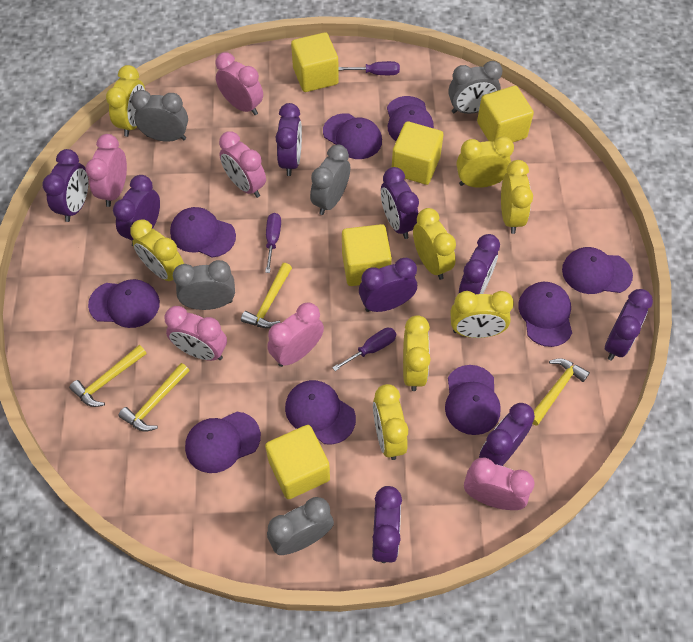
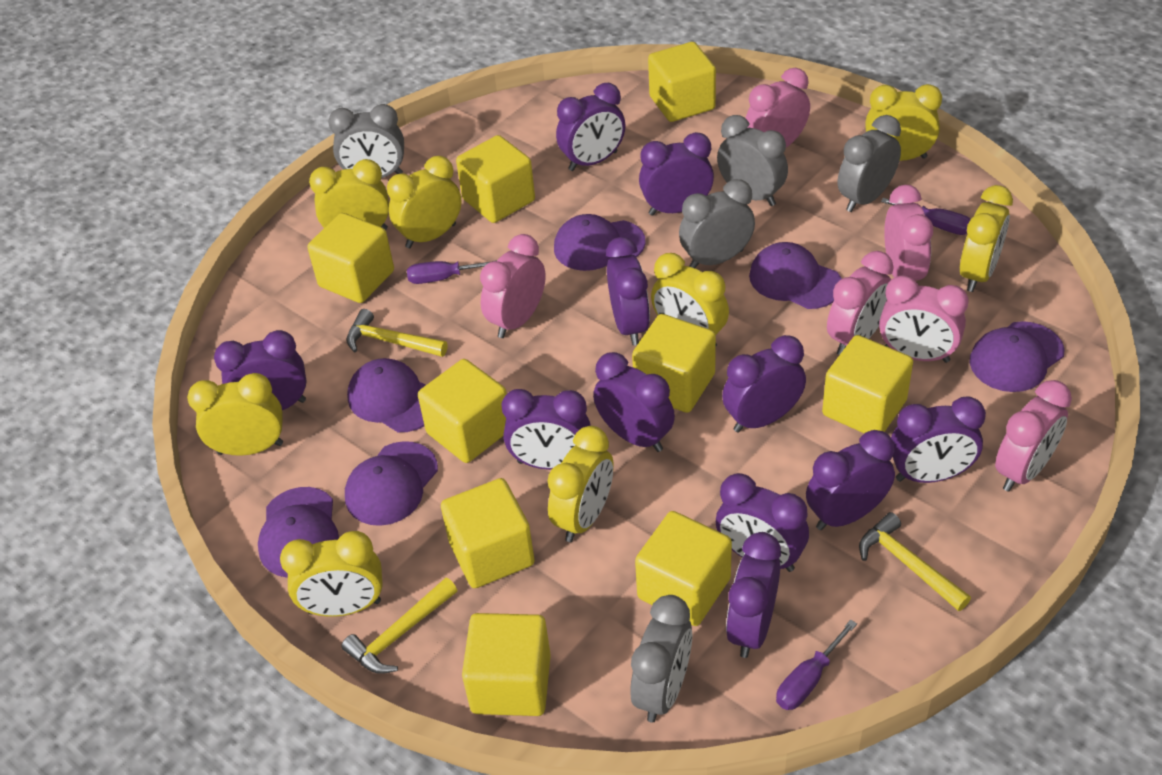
purple cap: 9 -> 6
purple clock: 9 -> 11
yellow cube: 5 -> 9
yellow hammer: 4 -> 3

